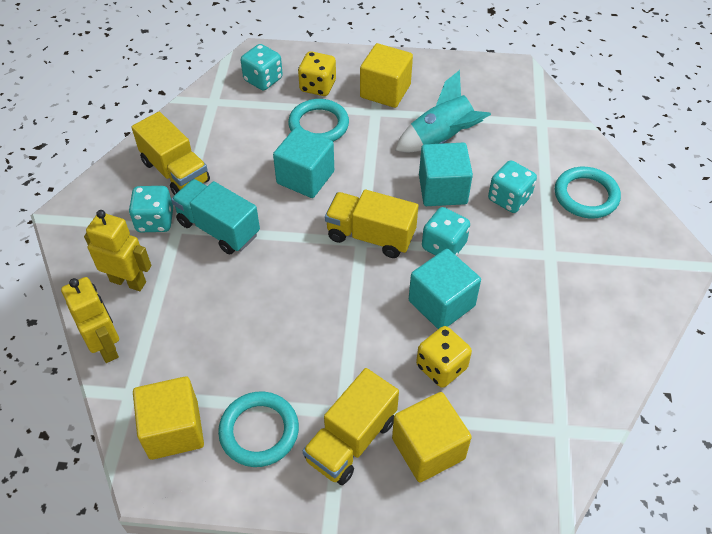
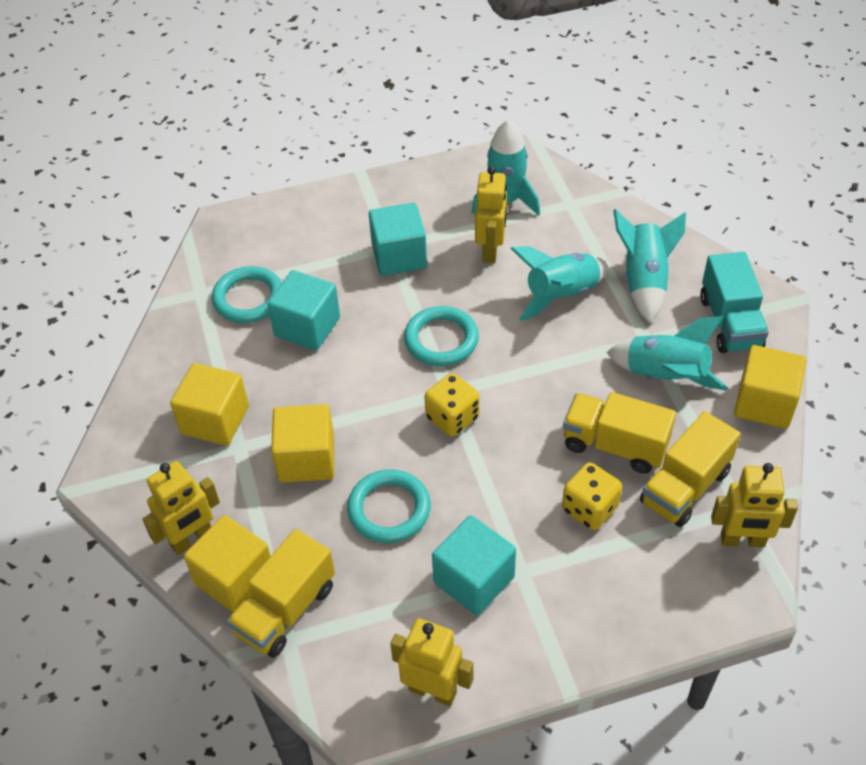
turquoise dice: 4 -> 0
turquoise rocket: 1 -> 4
yellow cube: 3 -> 4
yellow robot: 2 -> 4

